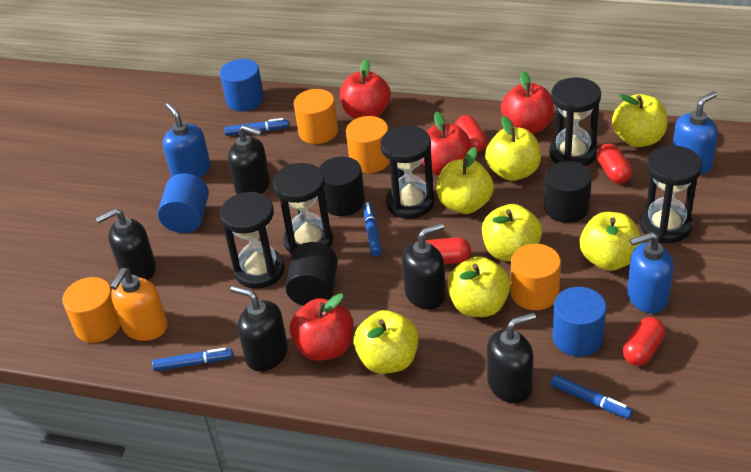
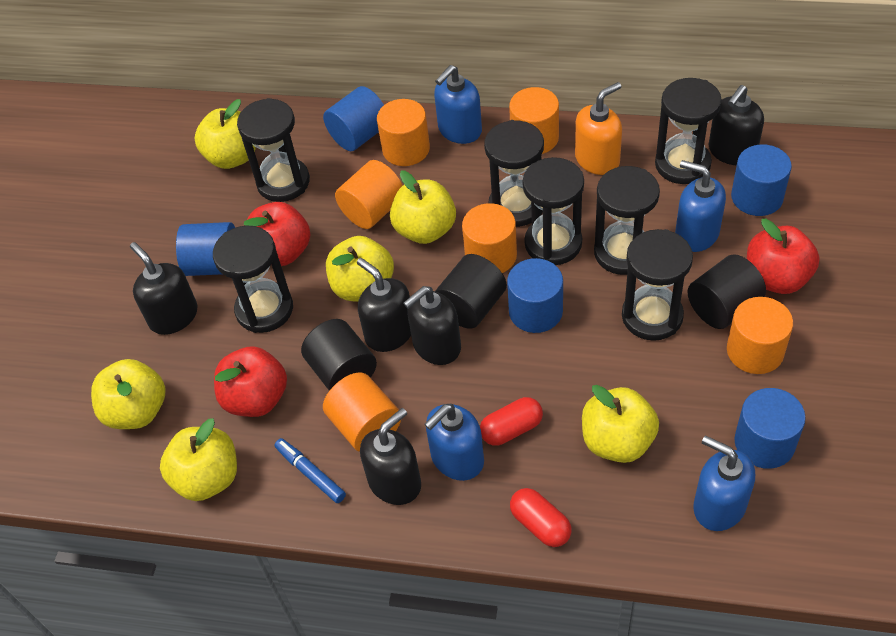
black hourglass: 5 -> 7
blue cylinder: 3 -> 5
blue marker: 4 -> 1
blue soap dispenser: 3 -> 4
orange cylinder: 4 -> 6
red apple: 4 -> 3
red capsule: 4 -> 2
yellow apple: 7 -> 6

